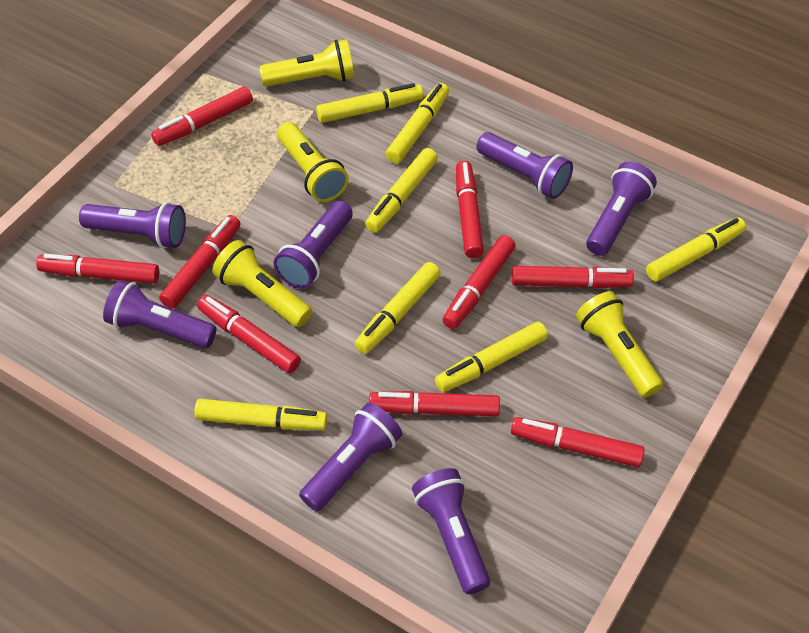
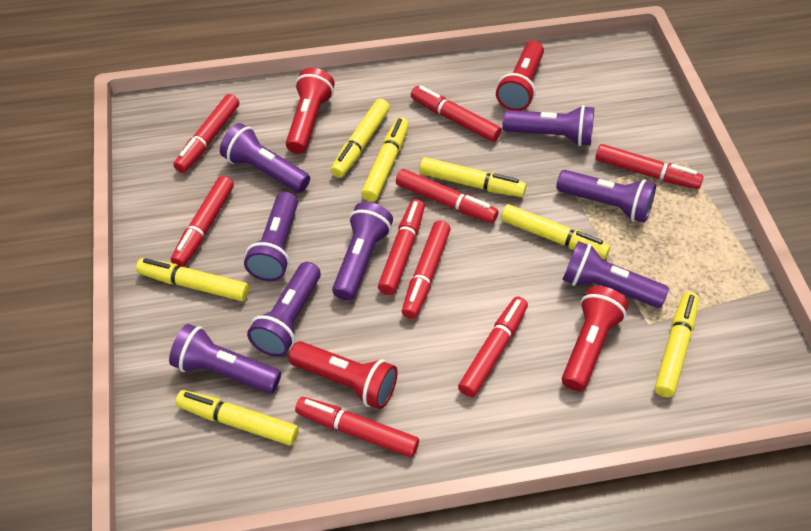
purple flashlight: 7 -> 8
red flashlight: 0 -> 4
yellow flashlight: 4 -> 0

